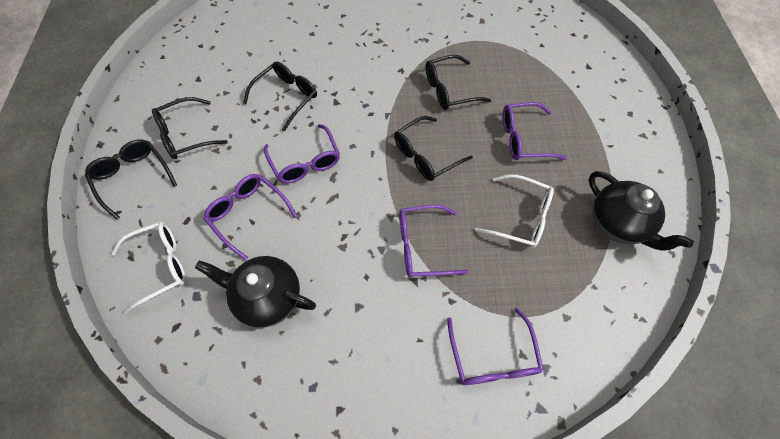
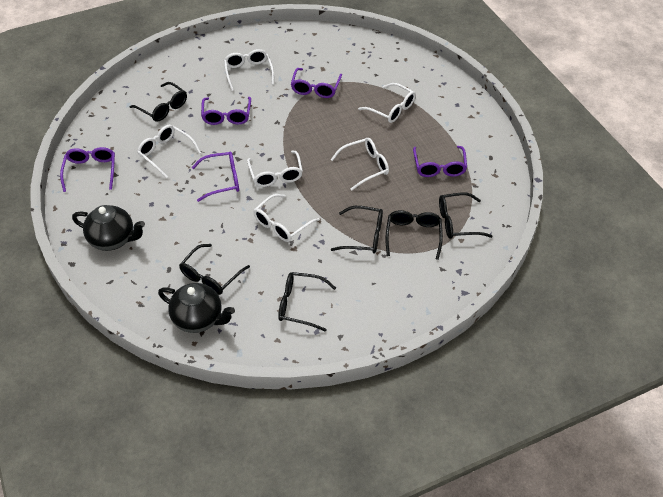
black glasses: 5 -> 6
white glasses: 2 -> 6

